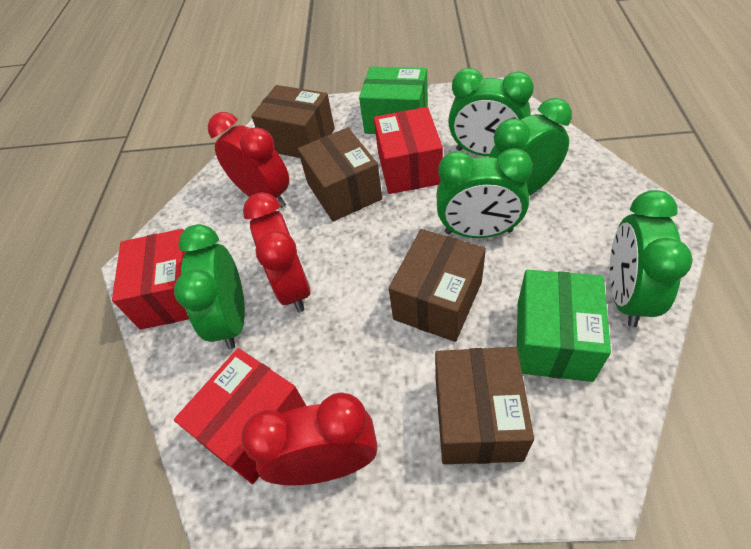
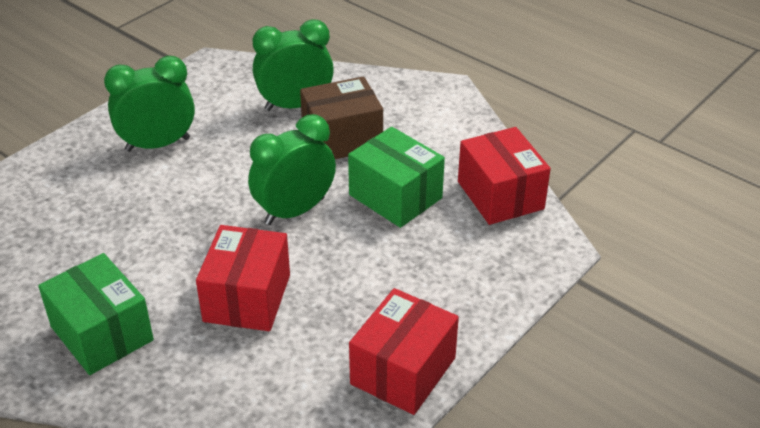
brown box: 4 -> 1
green clock: 5 -> 3
red clock: 3 -> 0

